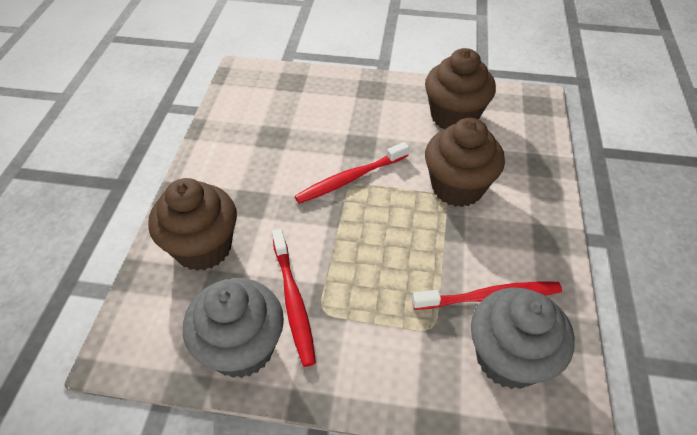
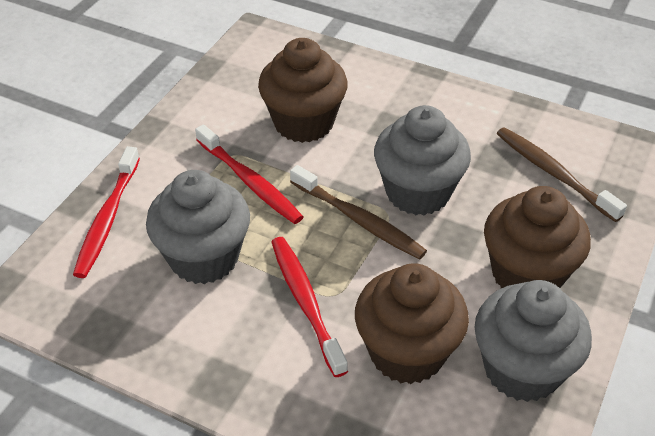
brown toothbrush: 0 -> 2
grey cupcake: 2 -> 3

